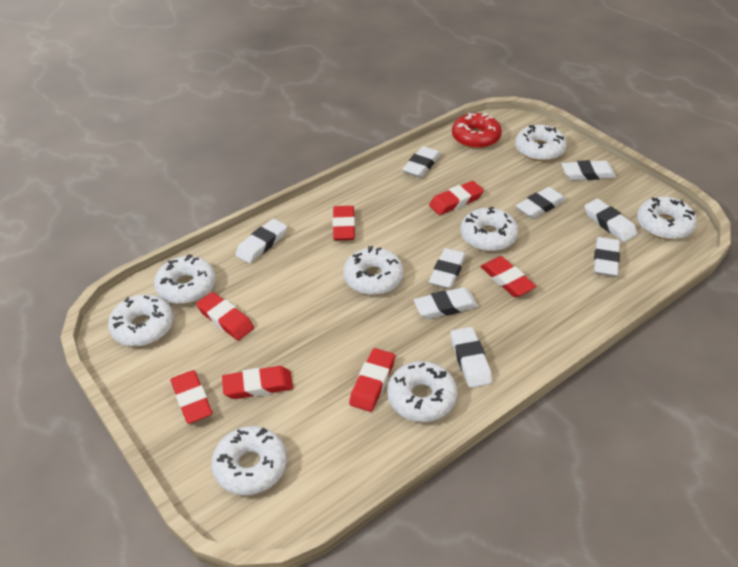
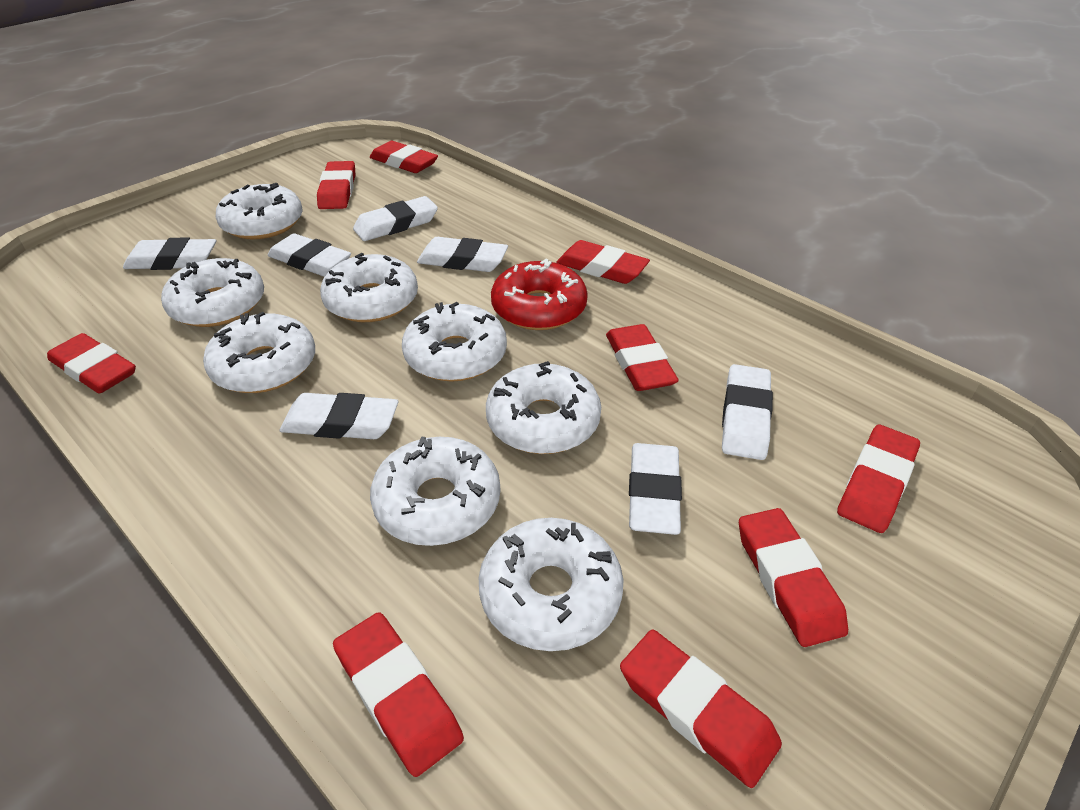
red eraser: 7 -> 9
white eraser: 9 -> 7

